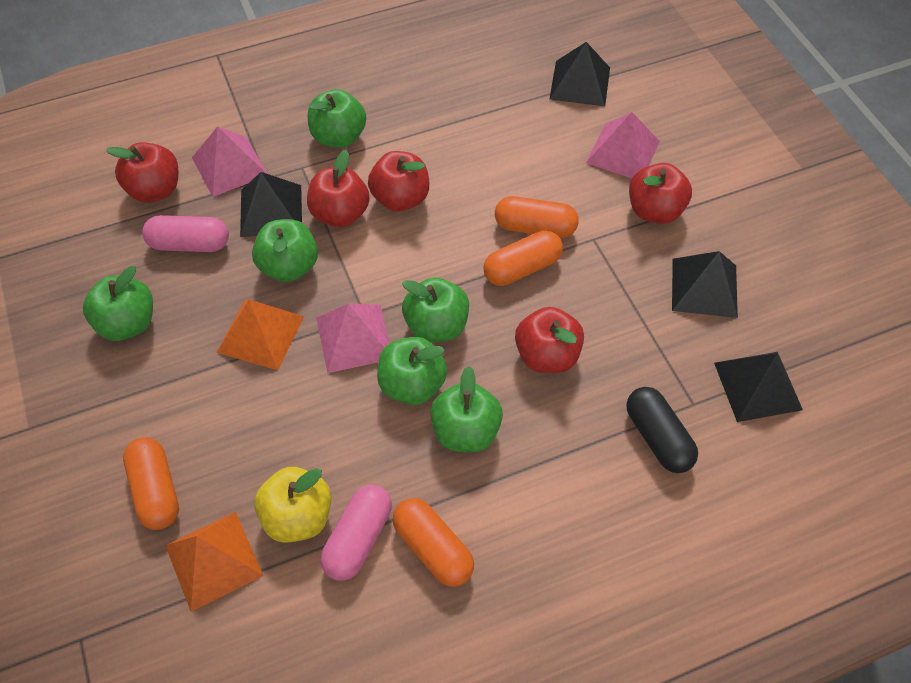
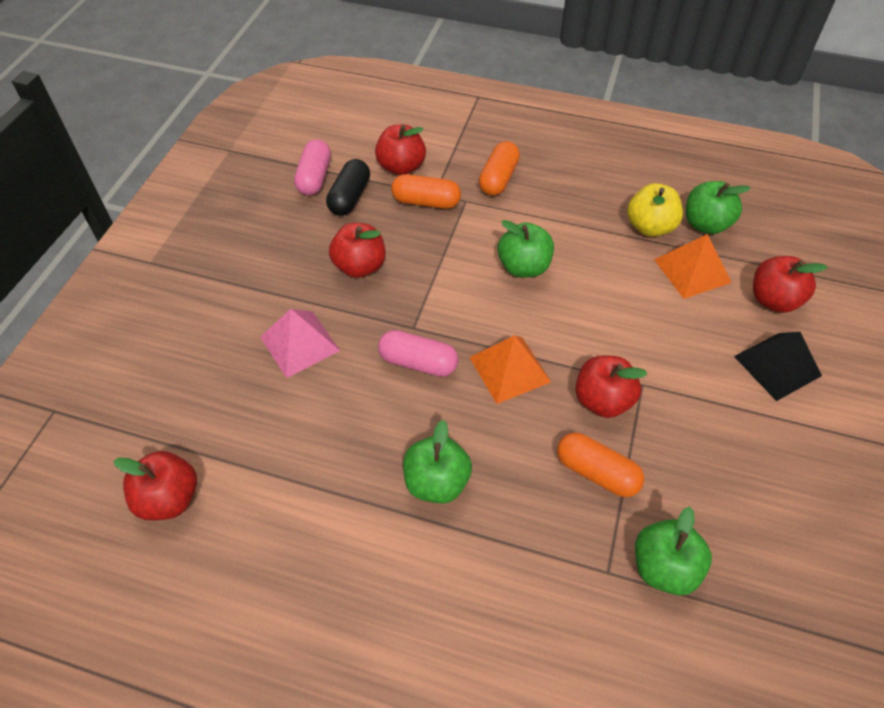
black pyramid: 4 -> 1
green apple: 6 -> 4
orange capsule: 4 -> 3
pink pyramid: 3 -> 1

